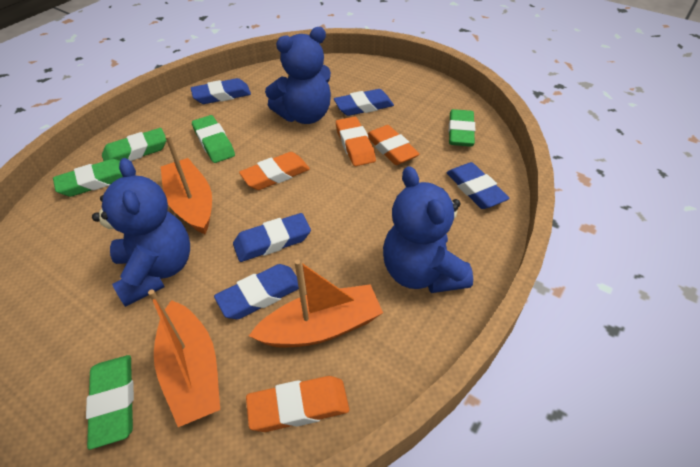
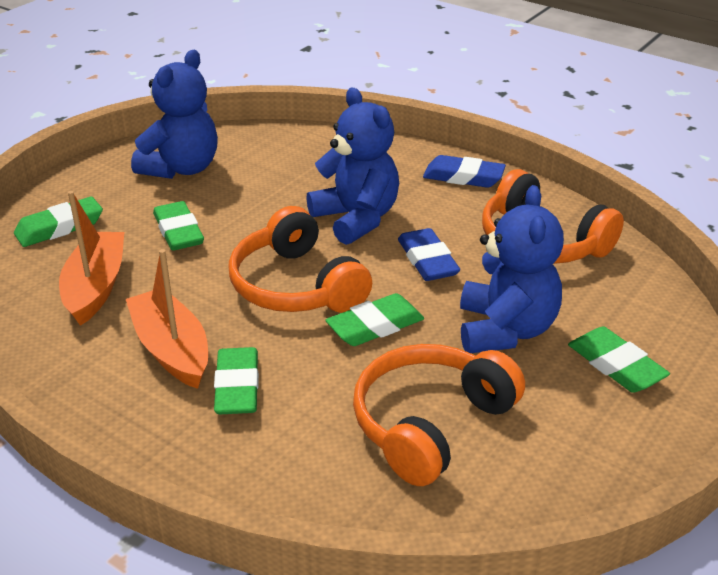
blue eraser: 5 -> 2
orange boat: 3 -> 2
orange eraser: 4 -> 0
orange headphones: 0 -> 3

